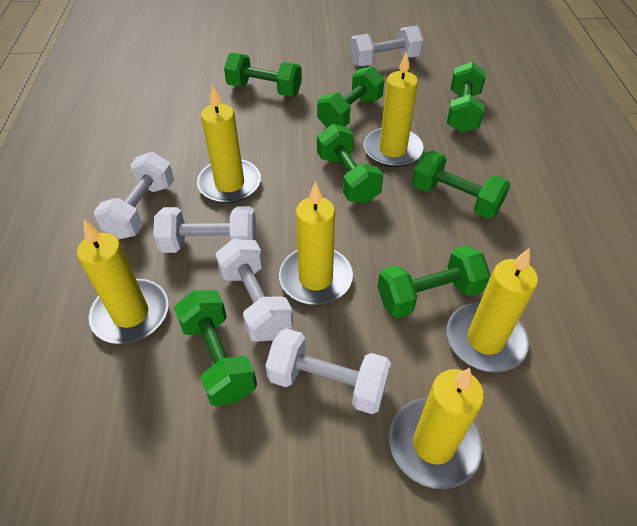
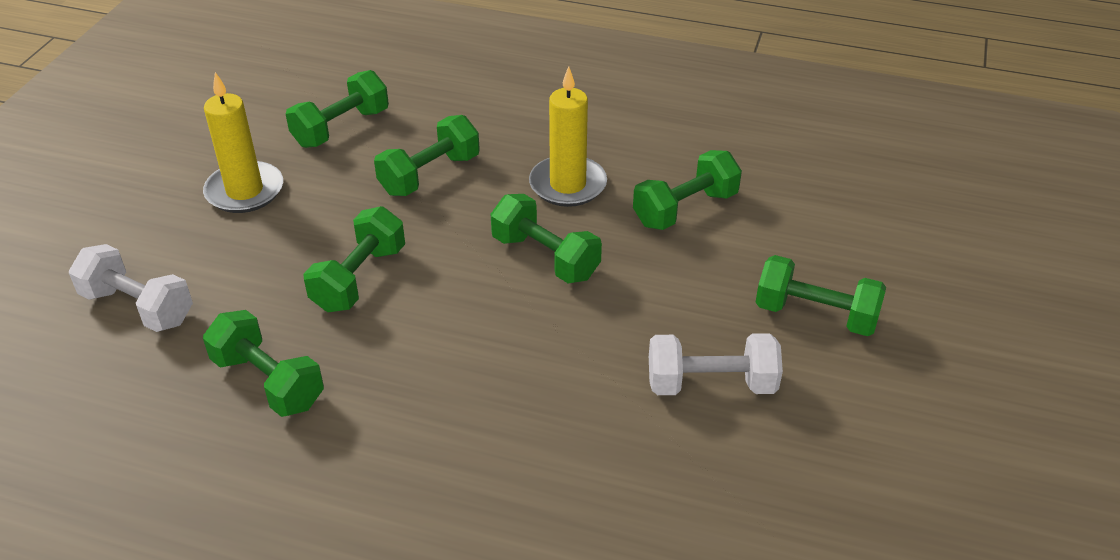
white dumbbell: 5 -> 2
yellow candle: 6 -> 2

